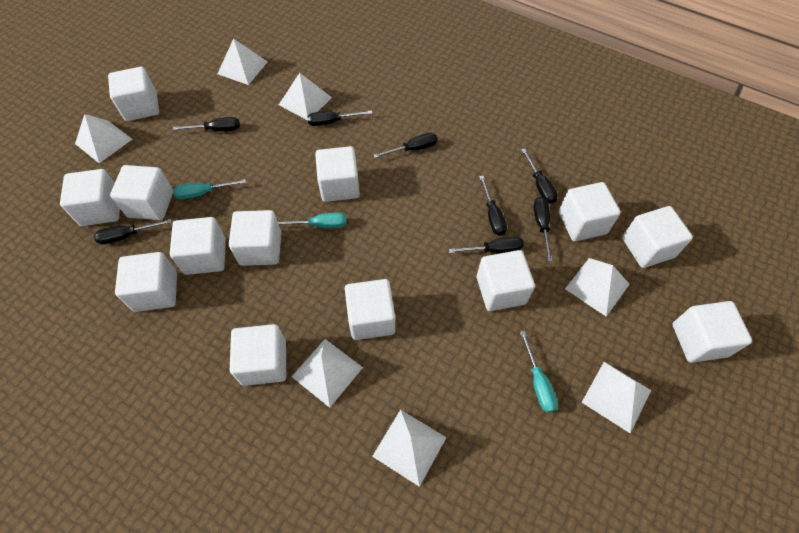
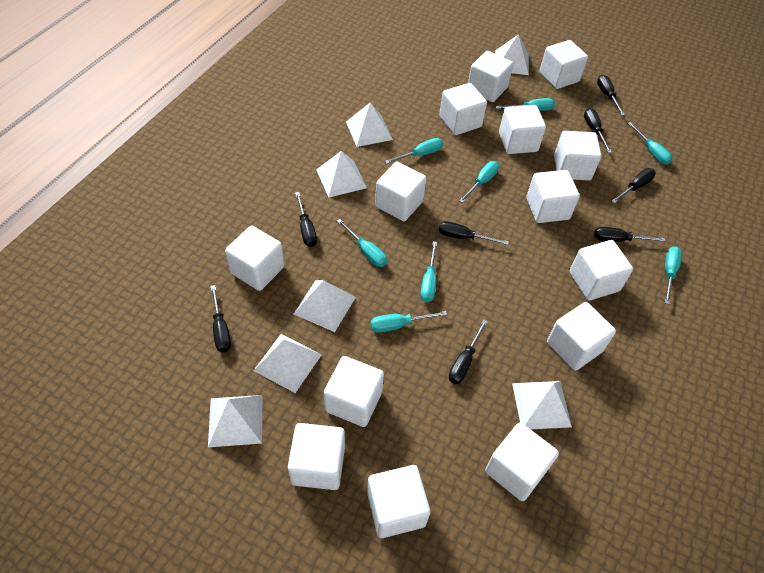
turquoise screwdriver: 3 -> 8
white cube: 13 -> 14

